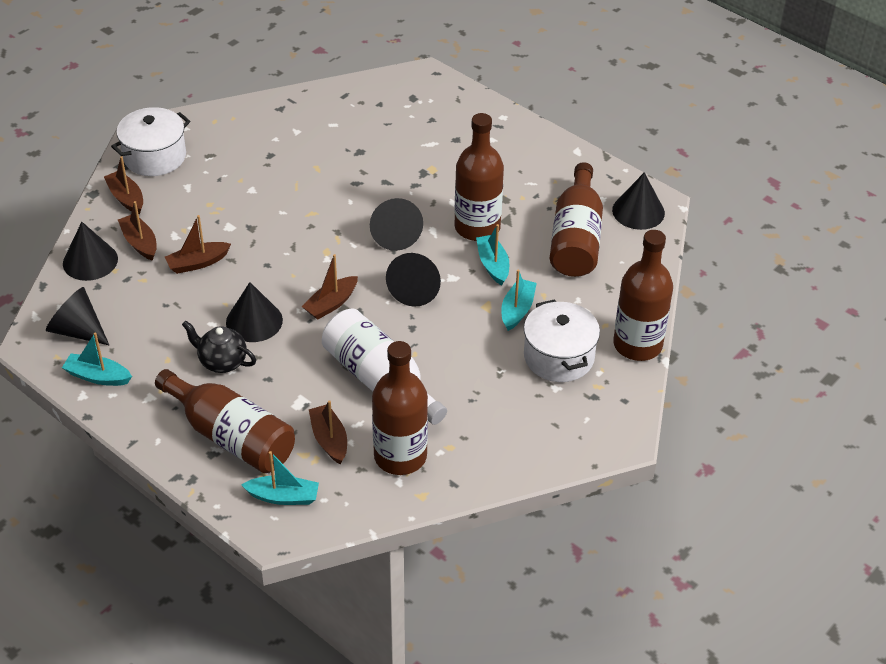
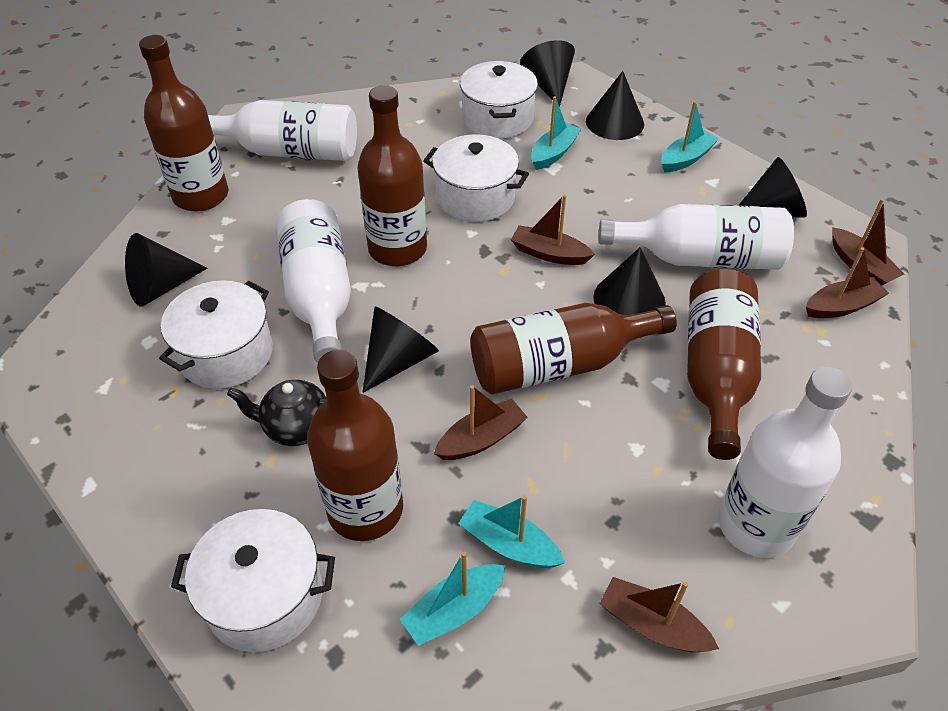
white bottle: 1 -> 4
white pot: 2 -> 4

